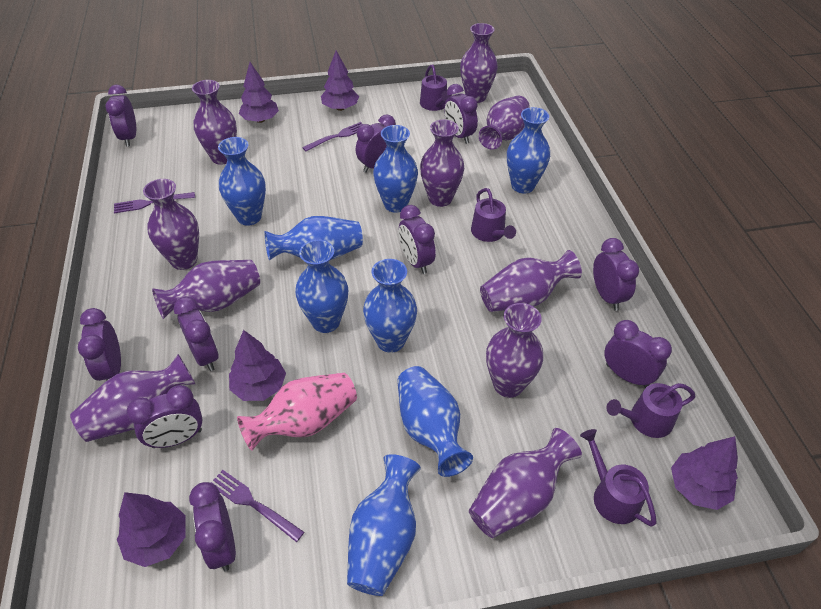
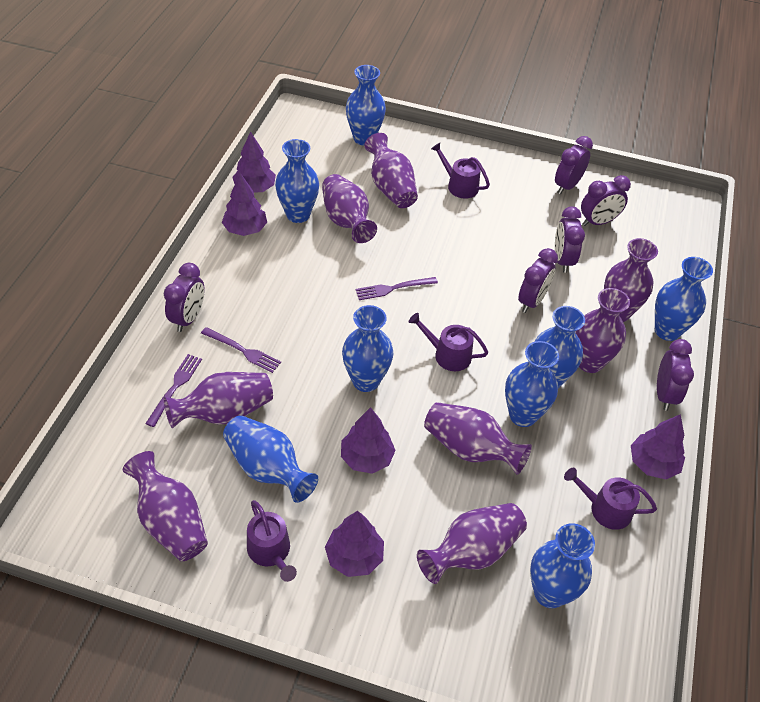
pink vase: 1 -> 0
purple clock: 10 -> 6
purple vase: 10 -> 8

